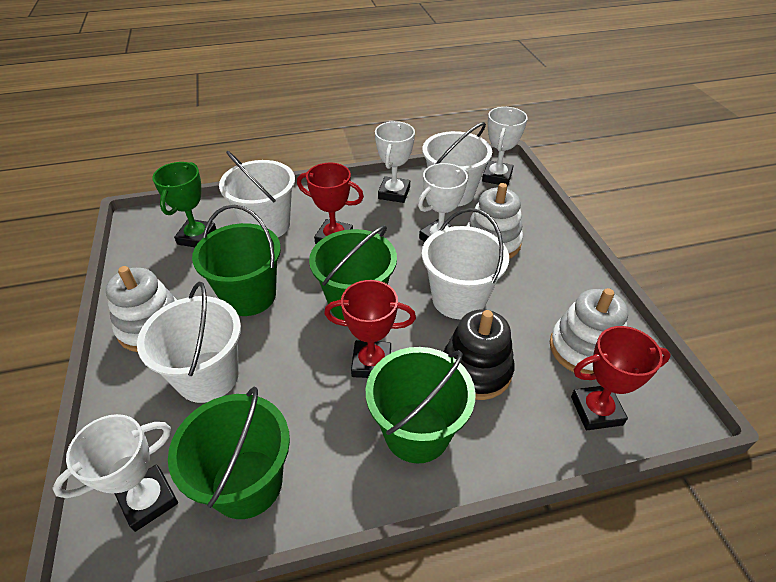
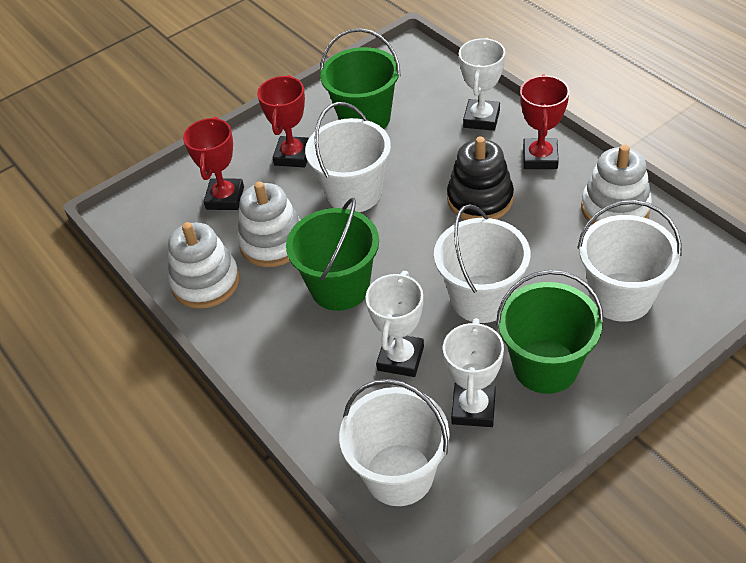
green bucket: 4 -> 3
green trophy: 1 -> 0
white trophy: 4 -> 3

